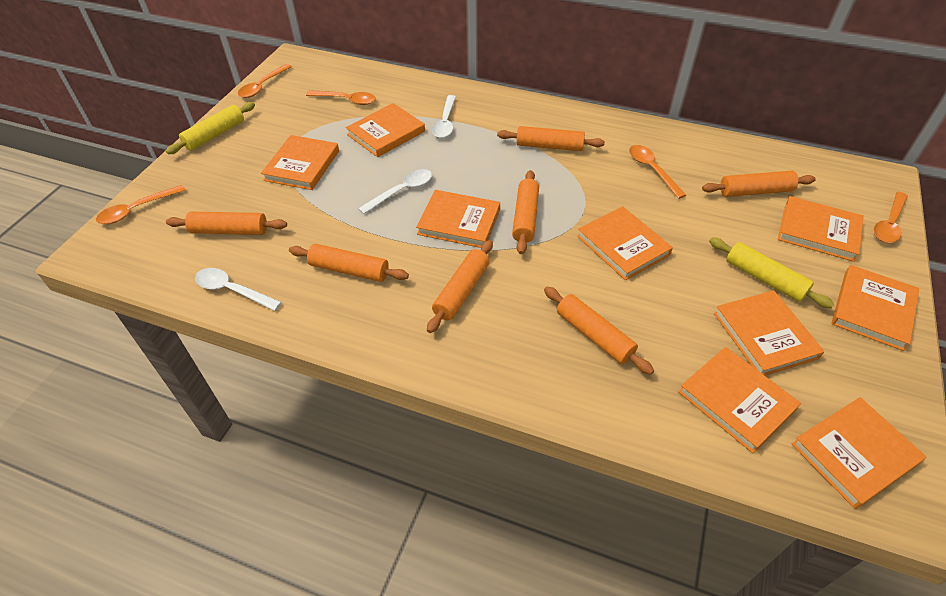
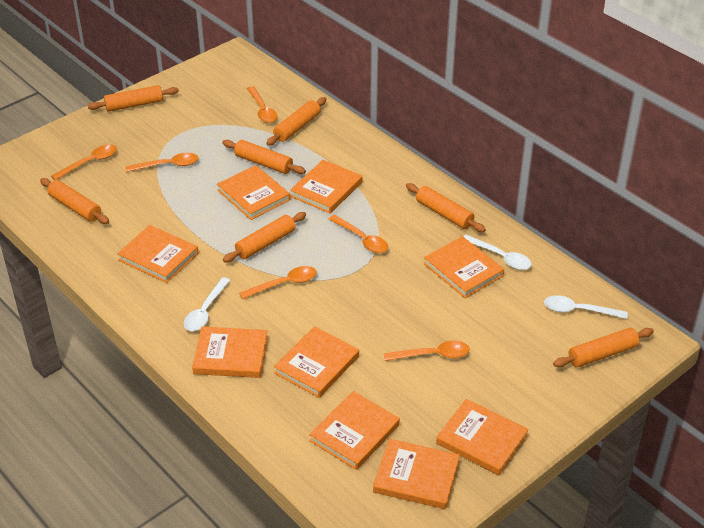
orange spoon: 5 -> 6
yellow rolling pin: 2 -> 0

